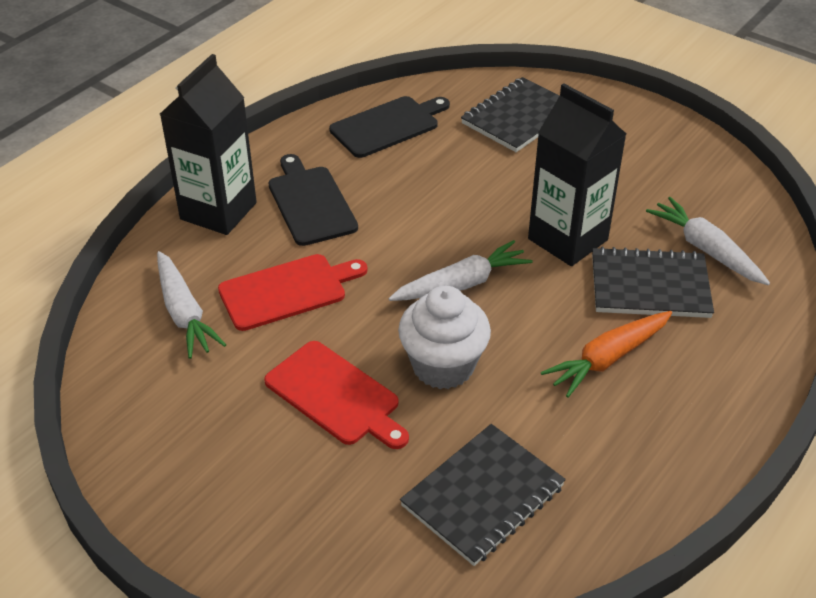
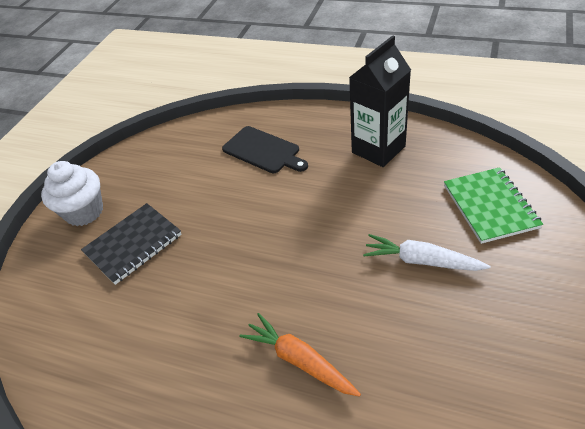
black carton: 2 -> 1
black cutting board: 2 -> 1
black notebook: 3 -> 1
green notebook: 0 -> 1
red cutting board: 2 -> 0
white carrot: 3 -> 1

